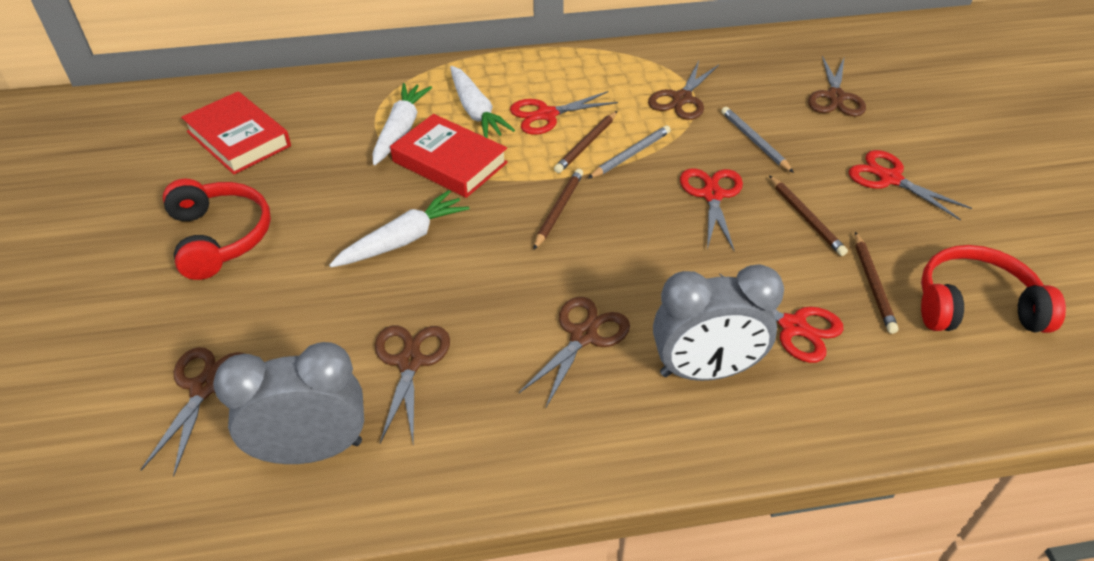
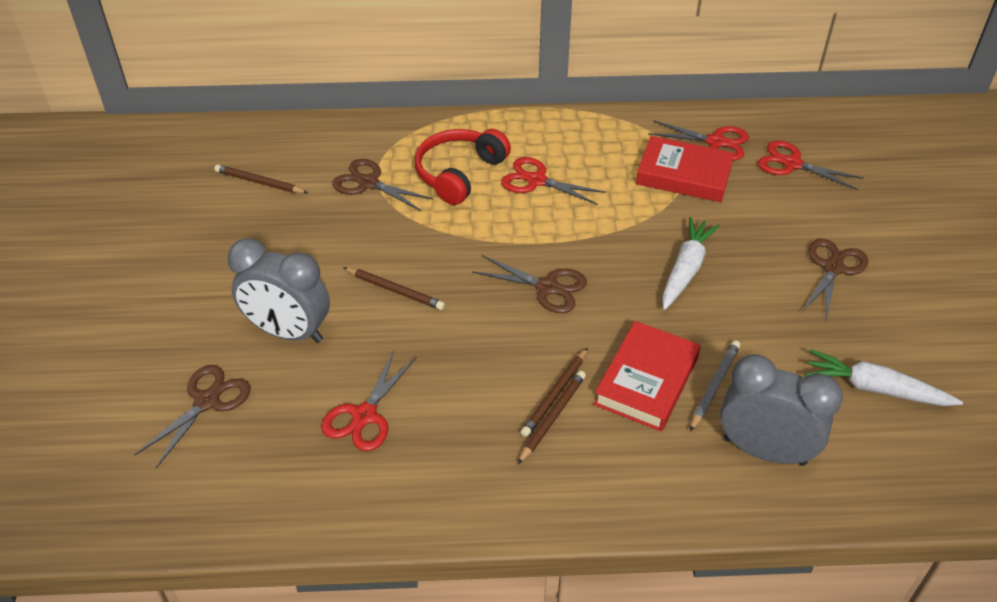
brown scissors: 5 -> 4
grey pencil: 2 -> 1
red headphones: 2 -> 1
white carrot: 3 -> 2

